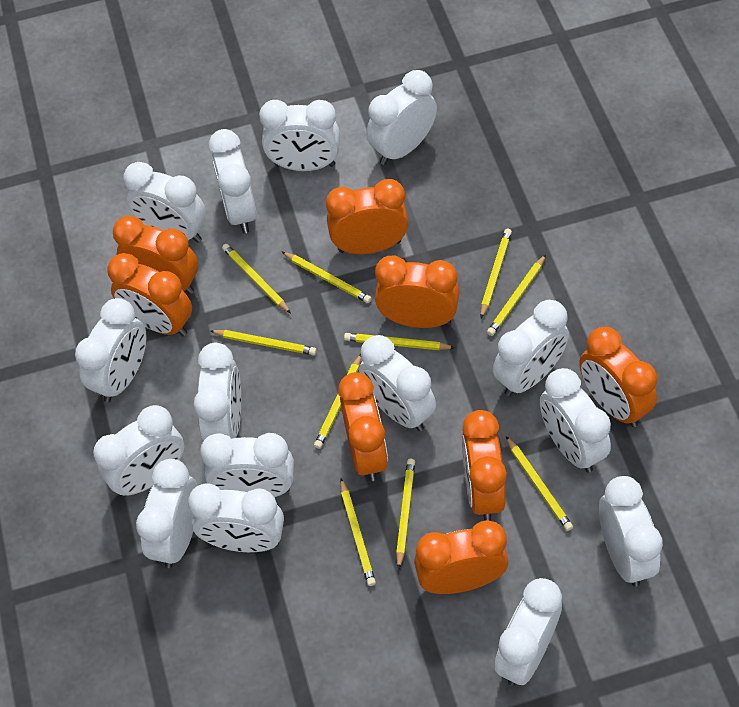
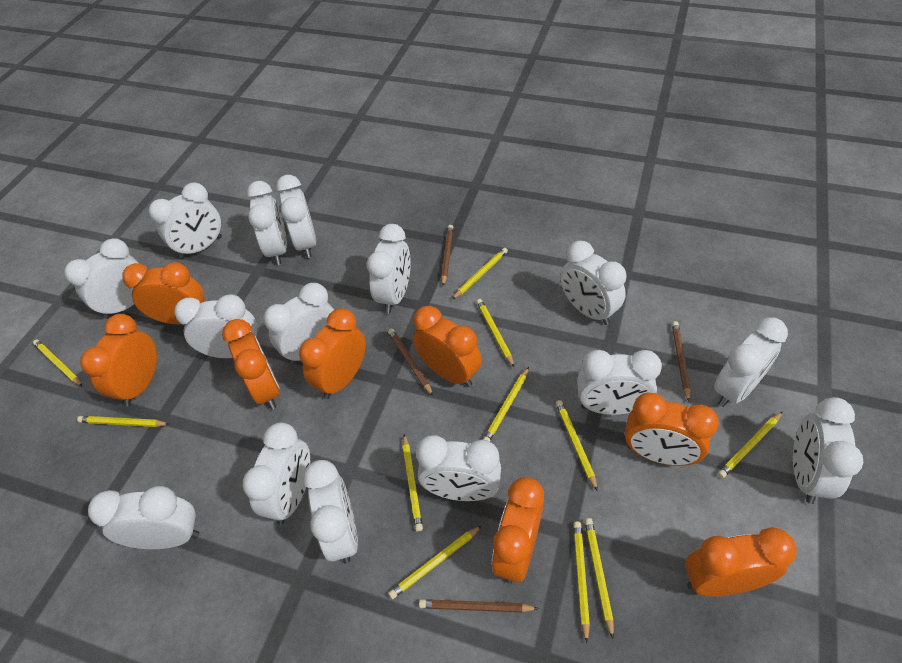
brown pencil: 0 -> 4
yellow pencil: 10 -> 11

